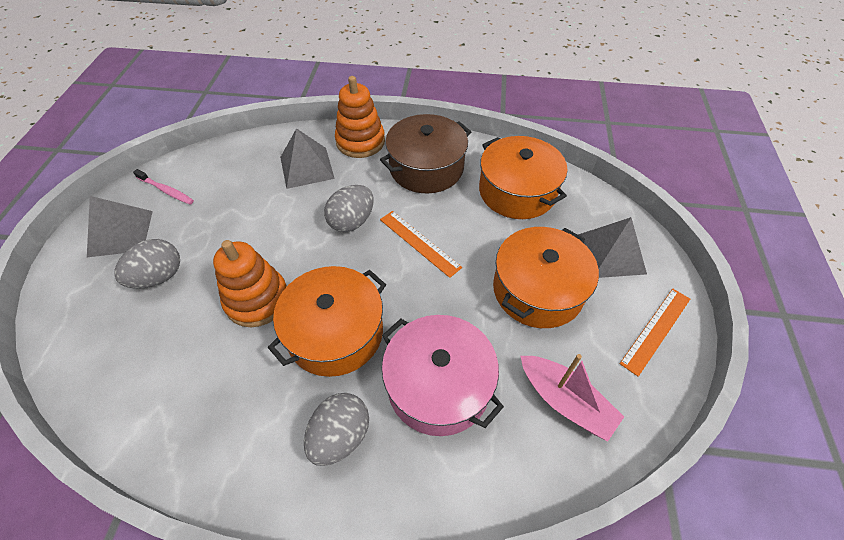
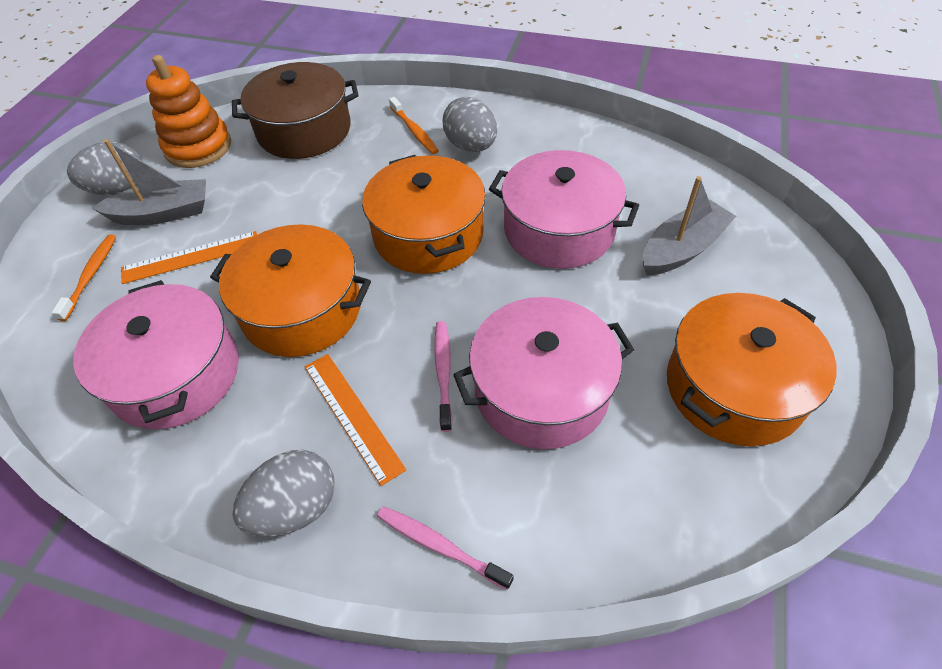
grey boat: 0 -> 2
grey pyramid: 3 -> 0
orange stacking toy: 2 -> 1
orange toothbrush: 0 -> 2
pink boat: 1 -> 0
pink pot: 1 -> 3
pink toothbrush: 1 -> 2

